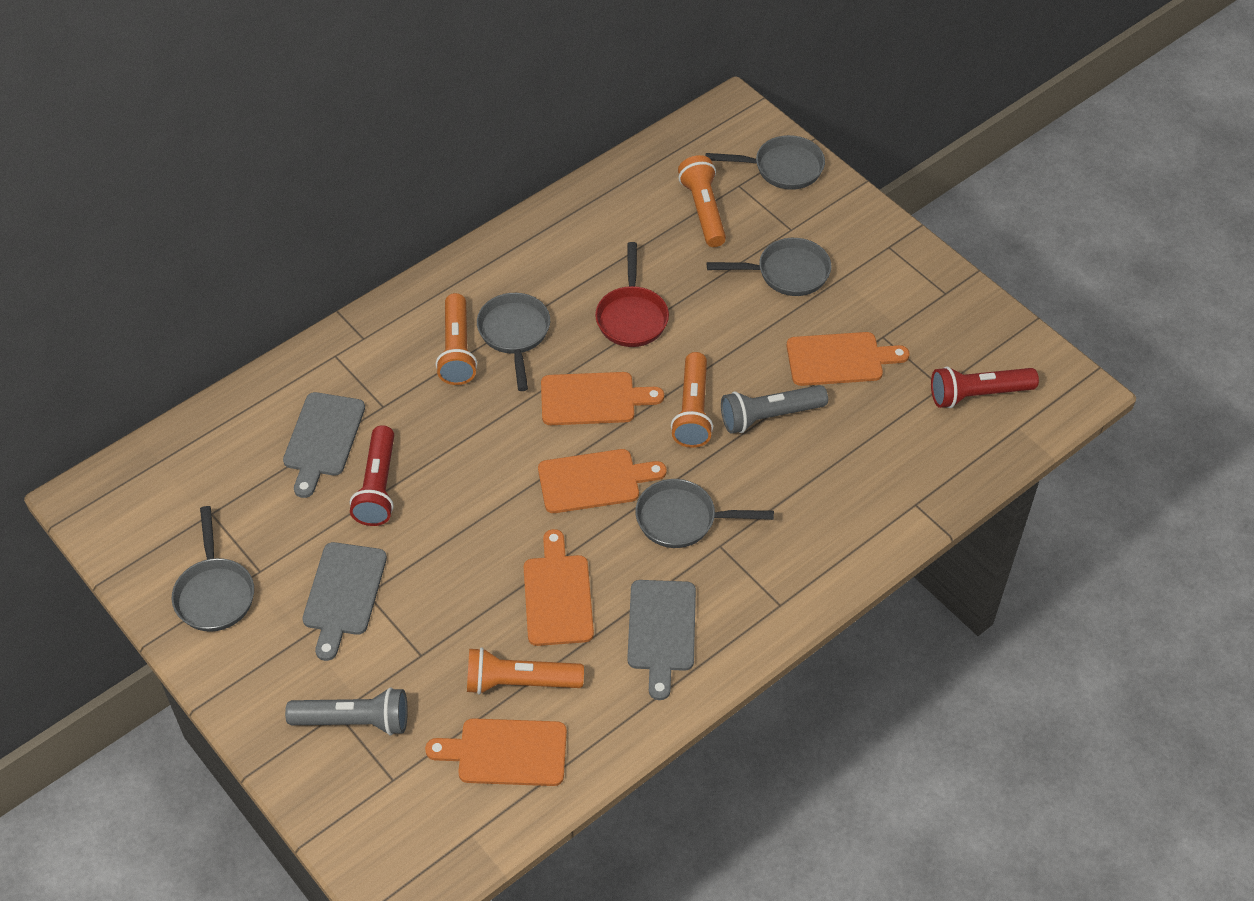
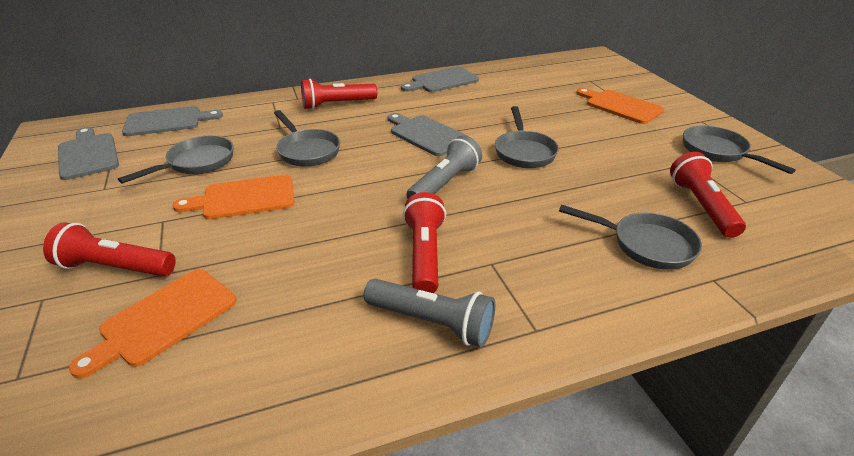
grey cutting board: 3 -> 4
orange cutting board: 5 -> 3
orange flashlight: 4 -> 0
red flashlight: 2 -> 4
red pan: 1 -> 0

